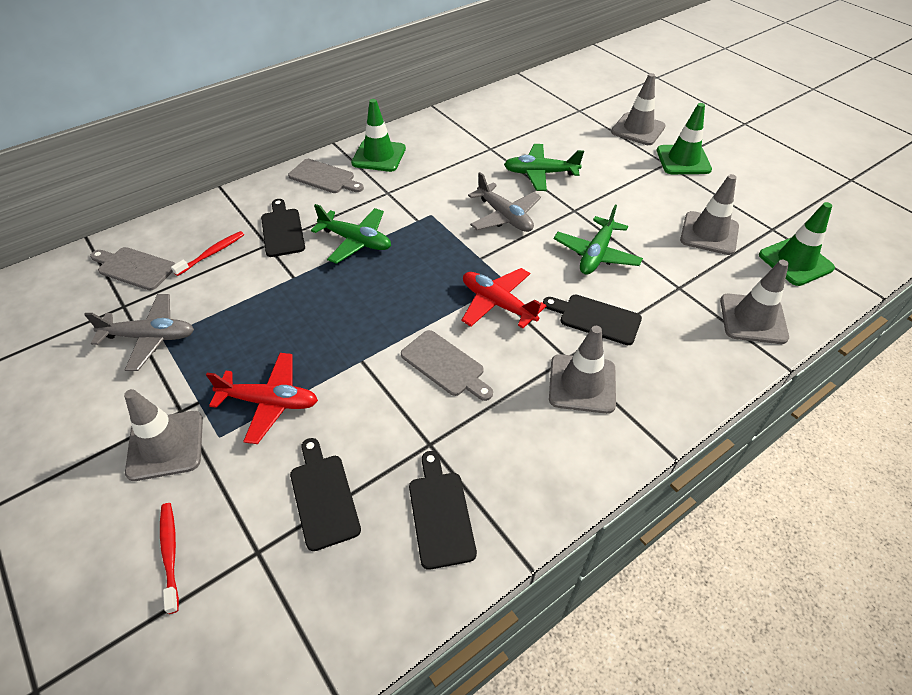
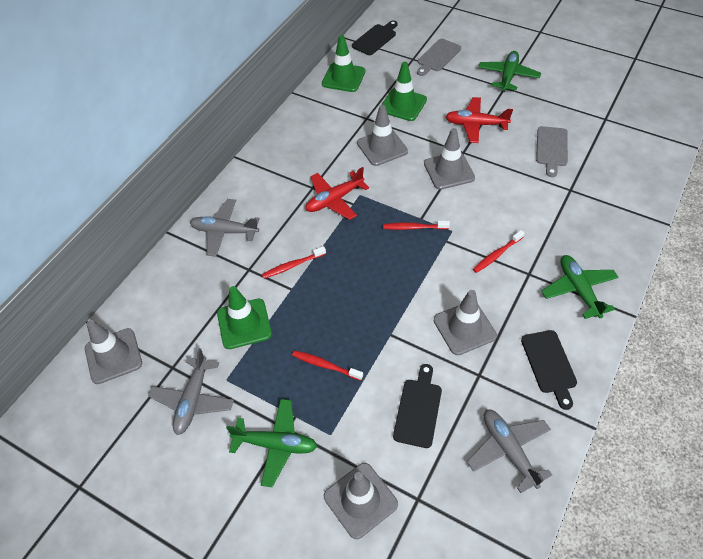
black cutting board: 4 -> 3
grey cutting board: 3 -> 2
grey plane: 2 -> 3
red toothbrush: 2 -> 4

